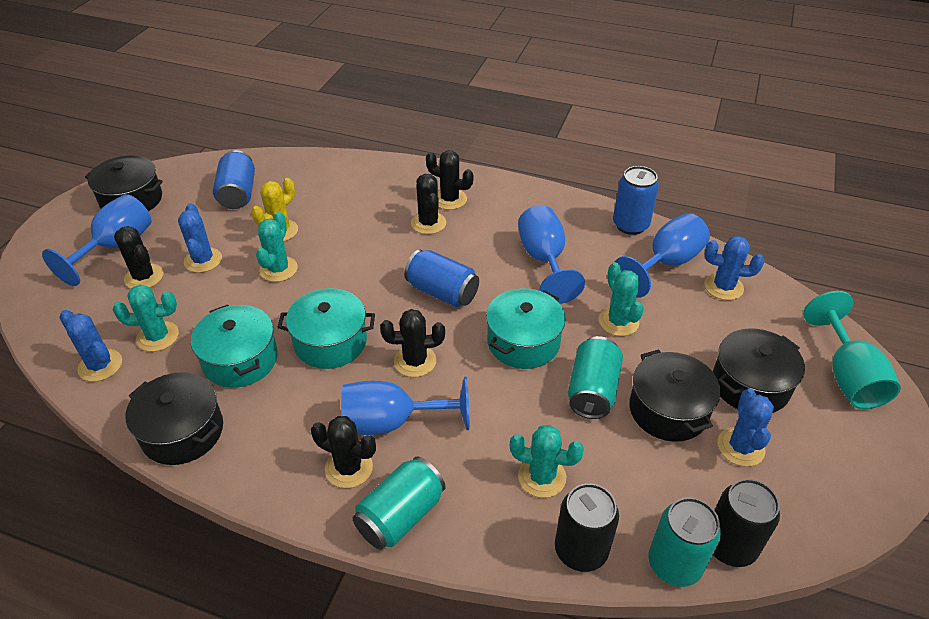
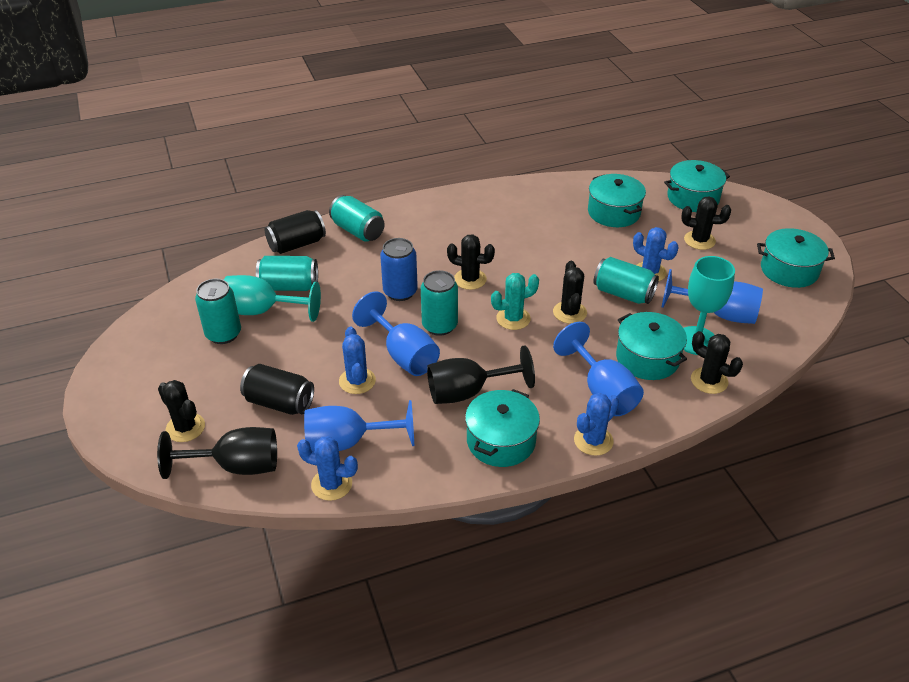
black goblet: 0 -> 2
black pot: 4 -> 0
blue can: 3 -> 1
turquoise cactus: 4 -> 1
turquoise can: 3 -> 5
turquoise goblet: 1 -> 2
turquoise pot: 3 -> 5
yellow cactus: 1 -> 0

